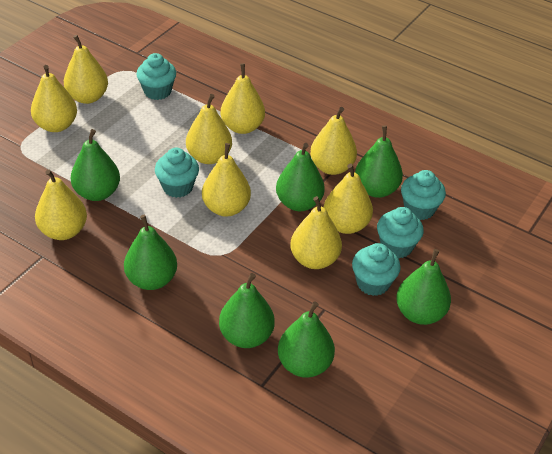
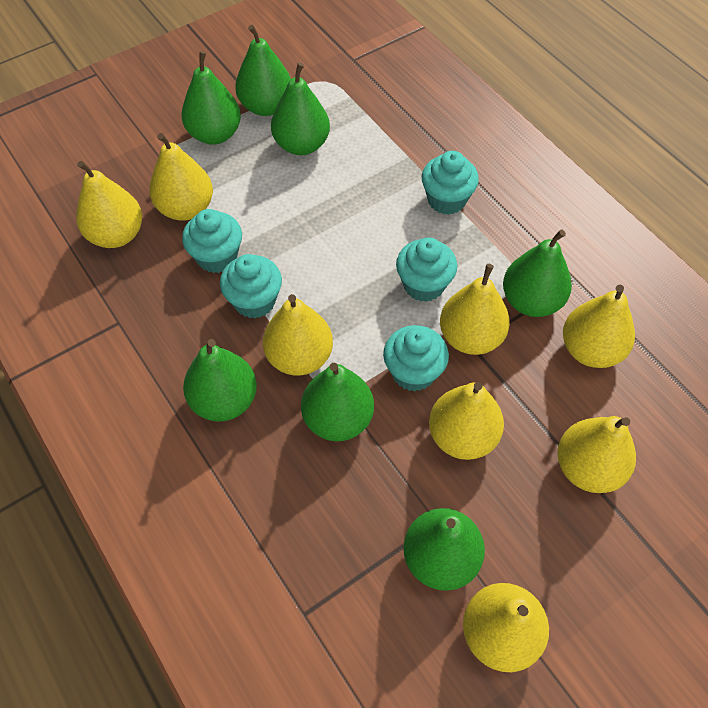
yellow pear: 9 -> 8

